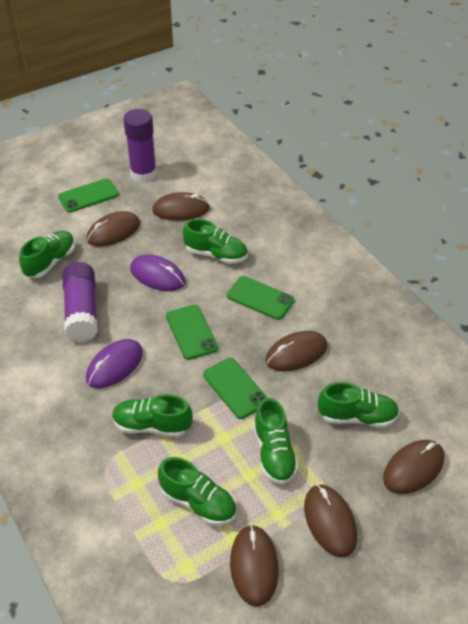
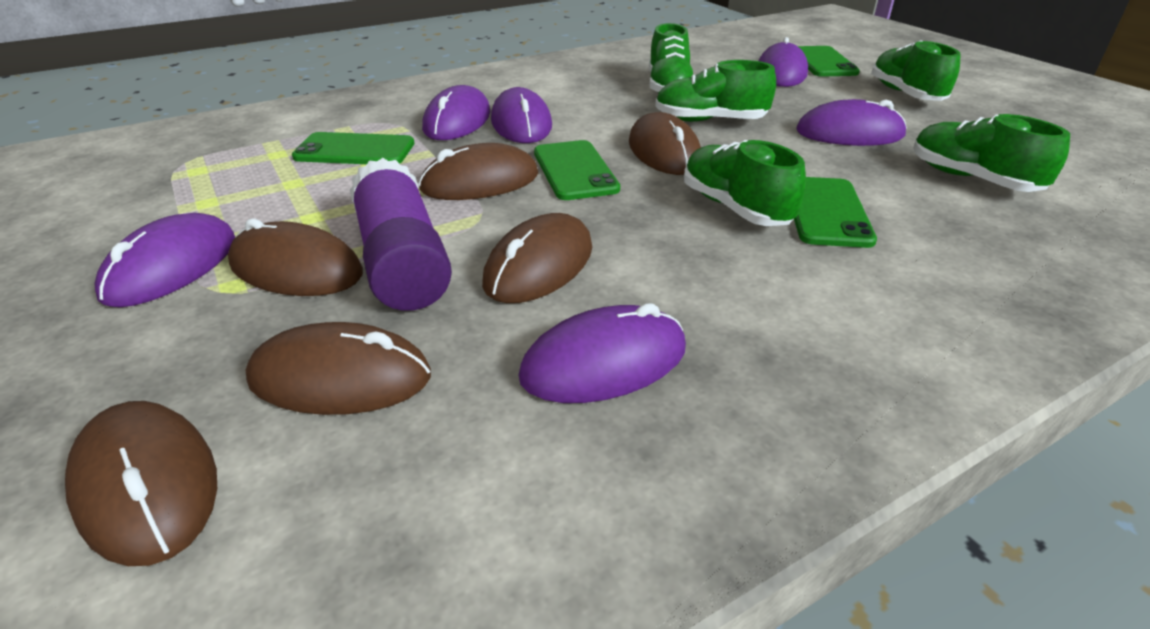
green shoe: 6 -> 5
purple glue stick: 2 -> 1
purple mouse: 2 -> 6

